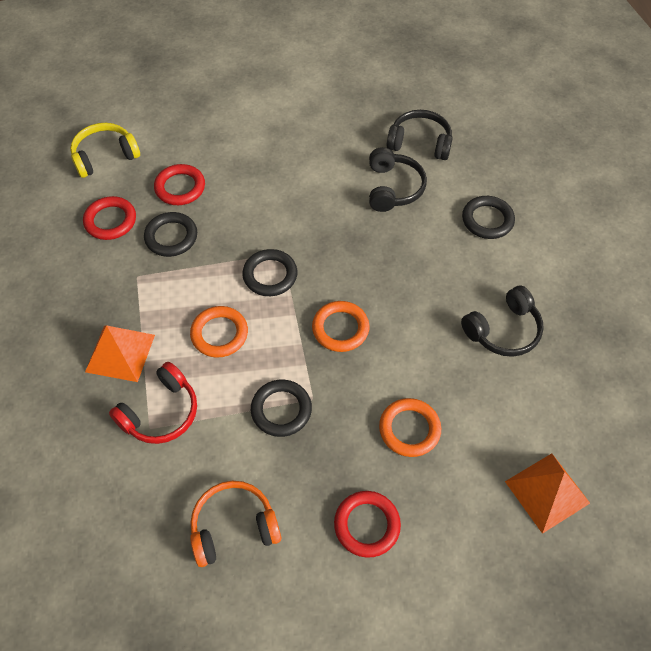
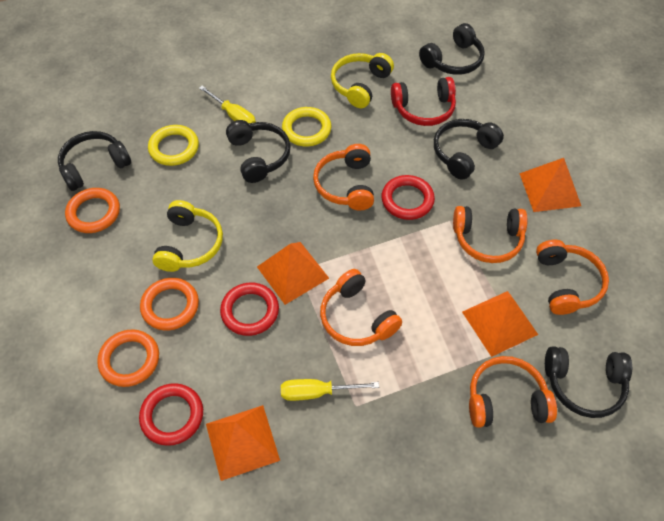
black headphones: 3 -> 5
black ring: 4 -> 0
orange headphones: 1 -> 5
orange pyramid: 2 -> 4
yellow headphones: 1 -> 2
yellow ring: 0 -> 2
yellow screwdriver: 0 -> 2

